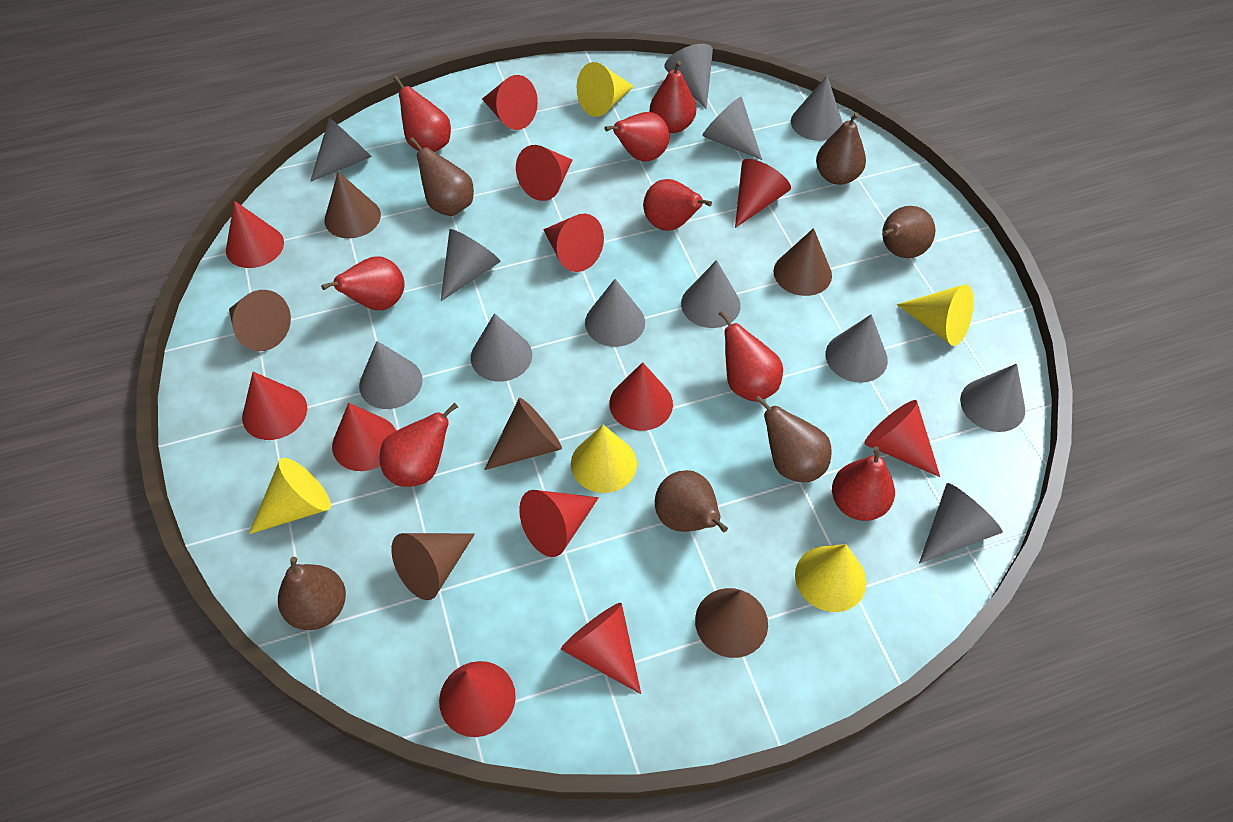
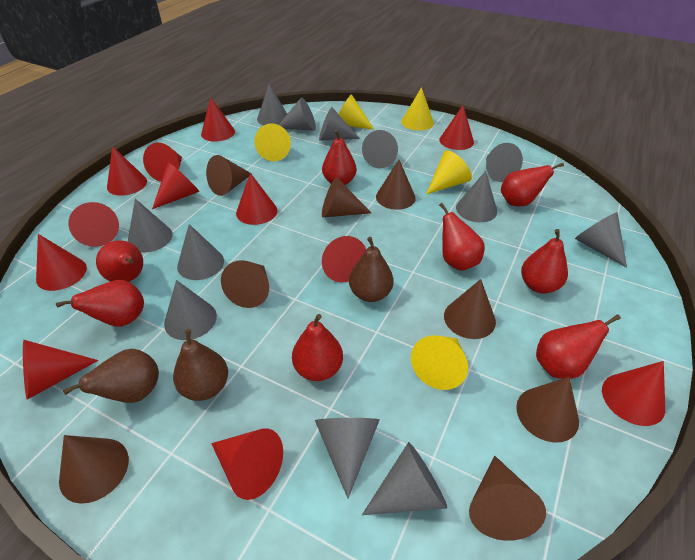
brown cone: 6 -> 8
brown pear: 6 -> 3

